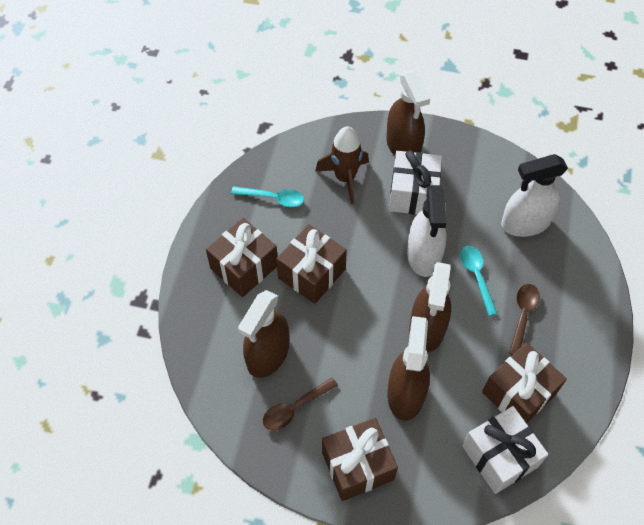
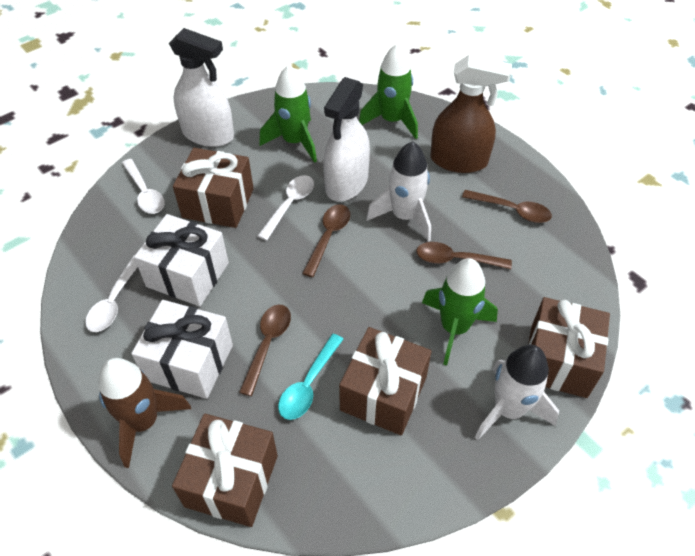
brown spoon: 2 -> 4
brown spray bottle: 4 -> 1
green rocket: 0 -> 3
turquoise spoon: 2 -> 1
white rocket: 0 -> 2
white spoon: 0 -> 3

